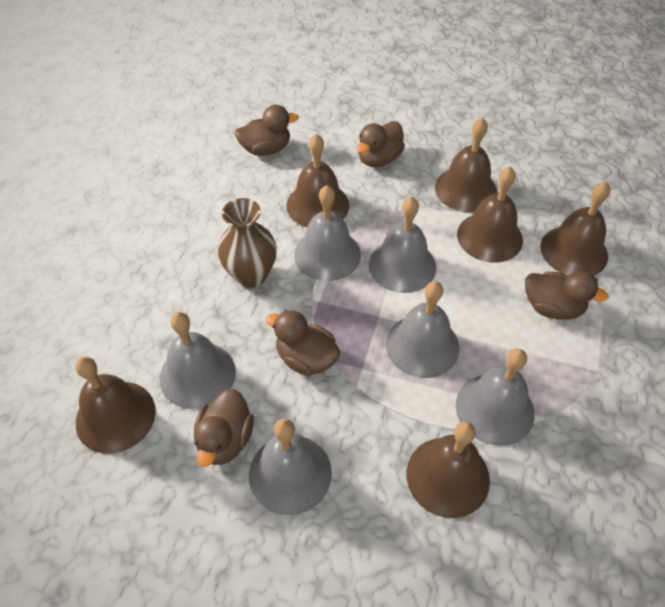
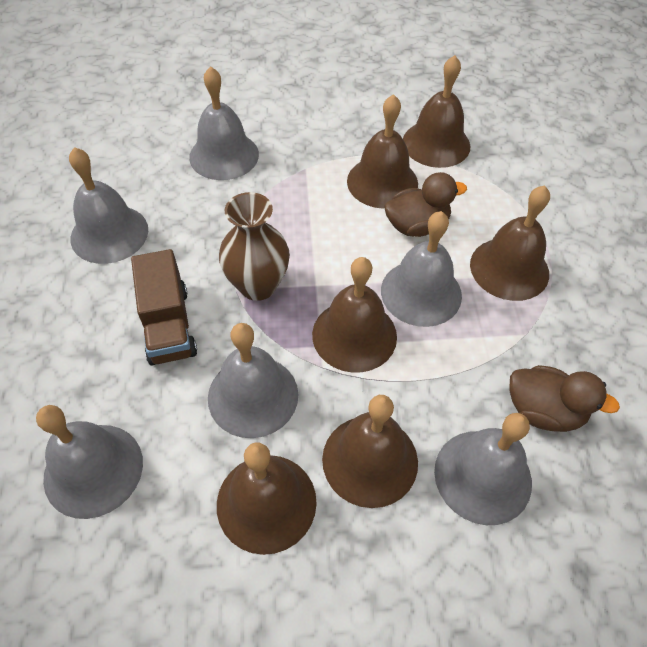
brown duck: 5 -> 2
brown truck: 0 -> 1

